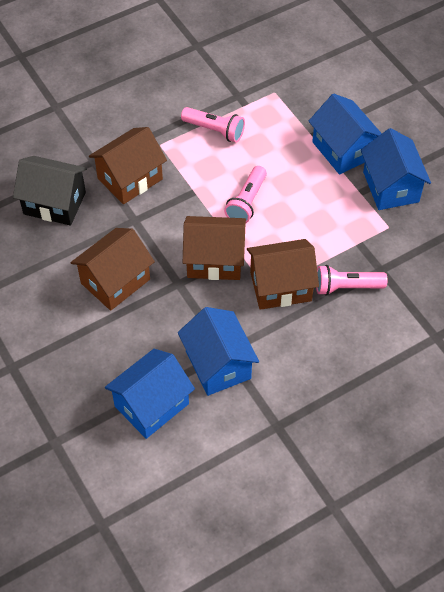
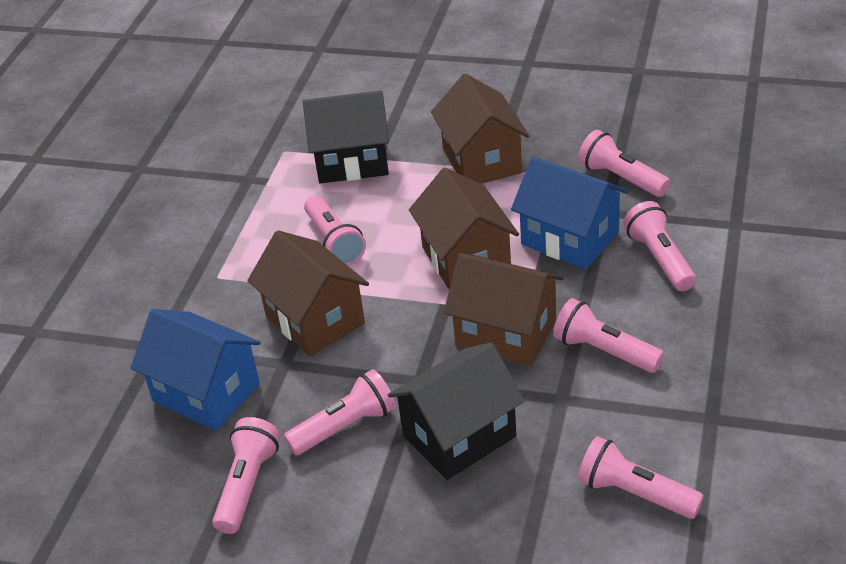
black house: 1 -> 2
blue house: 4 -> 2
pink flashlight: 3 -> 7

